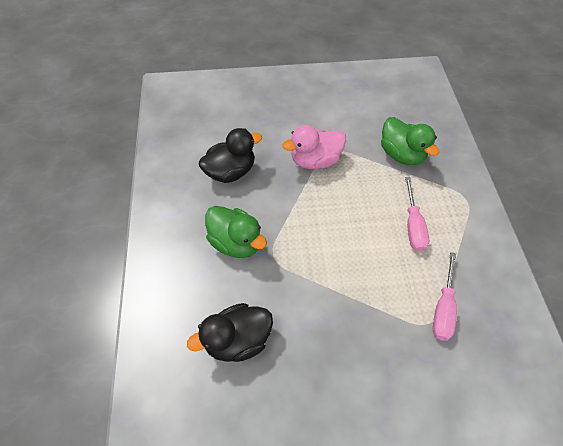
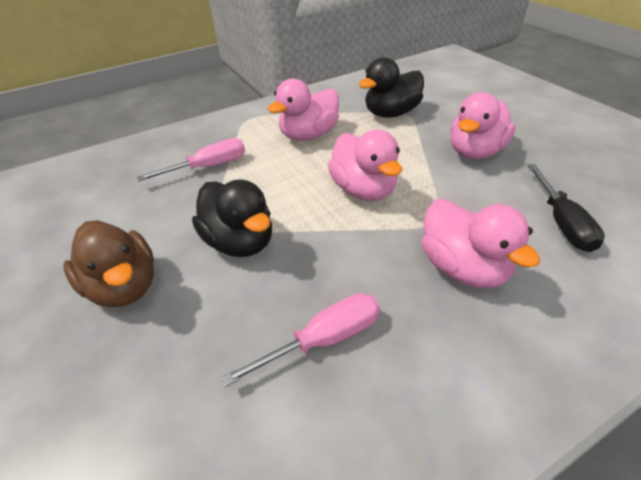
black screwdriver: 0 -> 1
brown duck: 0 -> 1
green duck: 2 -> 0
pink duck: 1 -> 4

